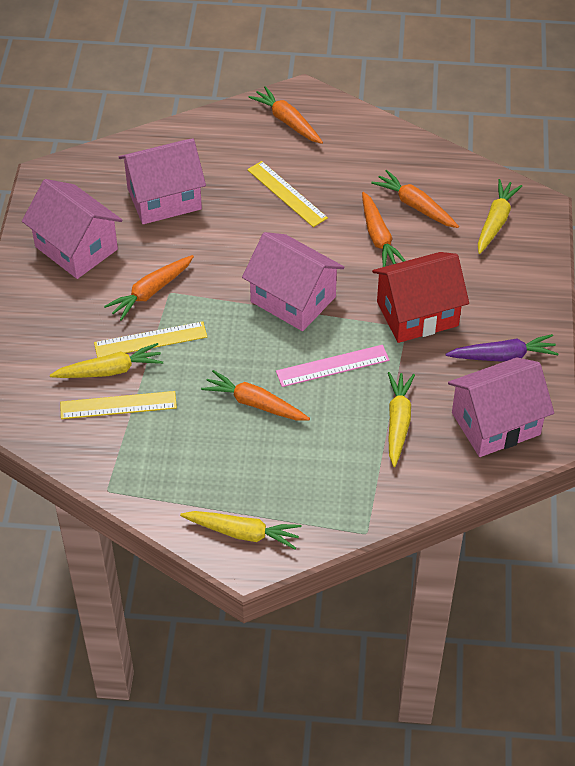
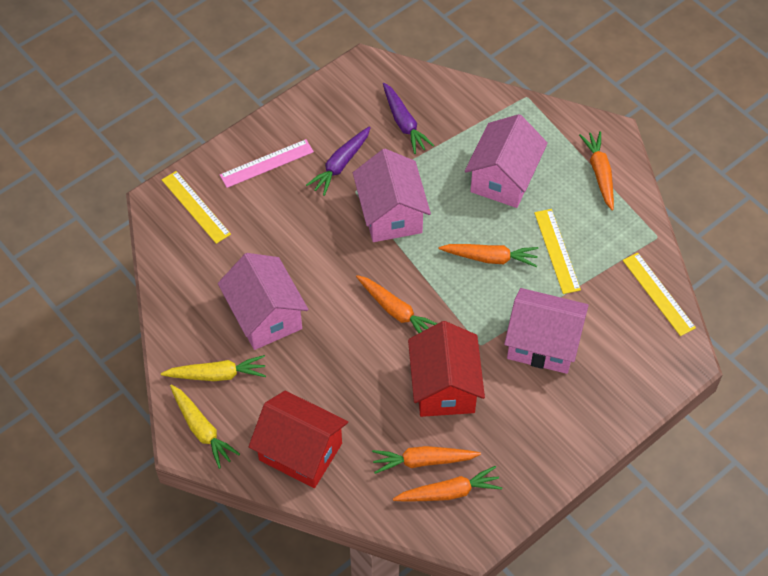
purple carrot: 1 -> 2
red house: 1 -> 2
yellow carrot: 4 -> 2

